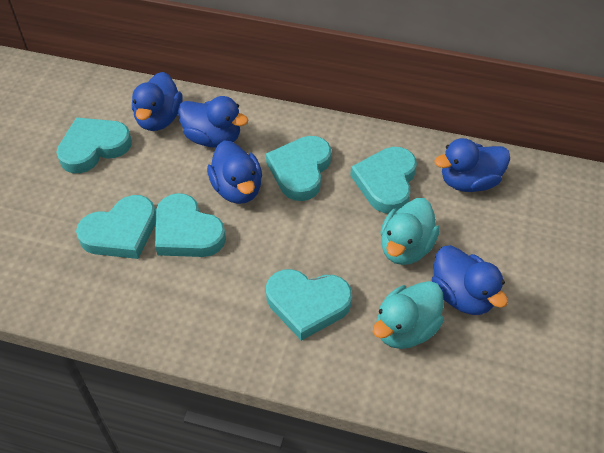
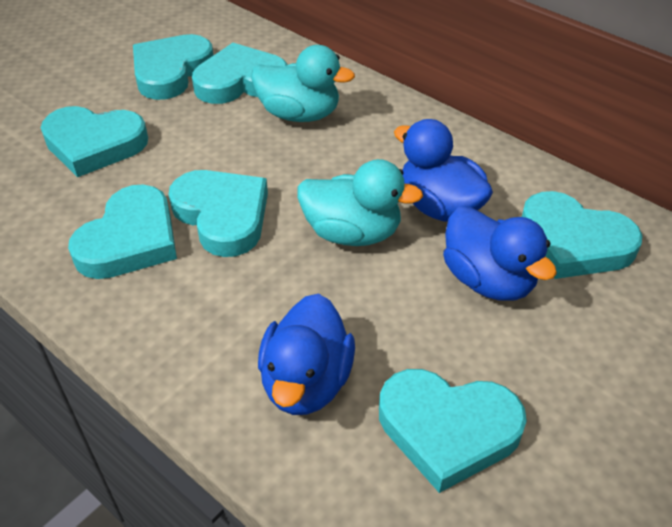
blue duck: 5 -> 3
turquoise heart: 6 -> 7

